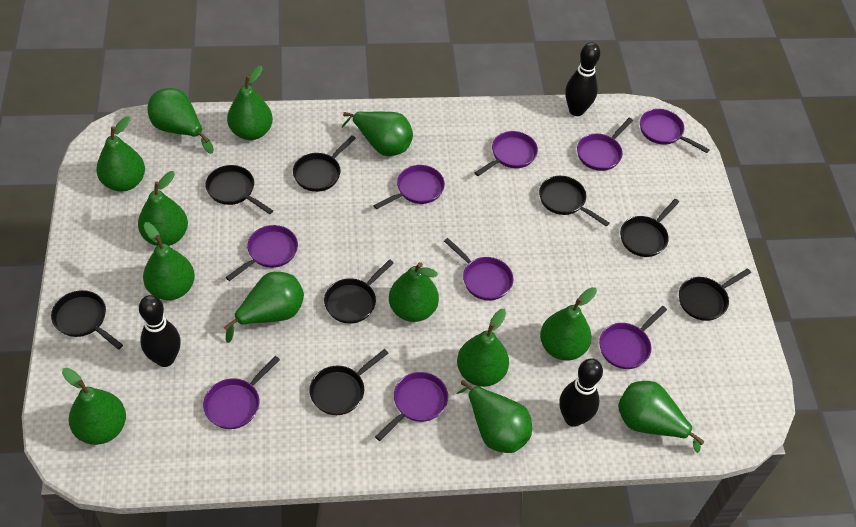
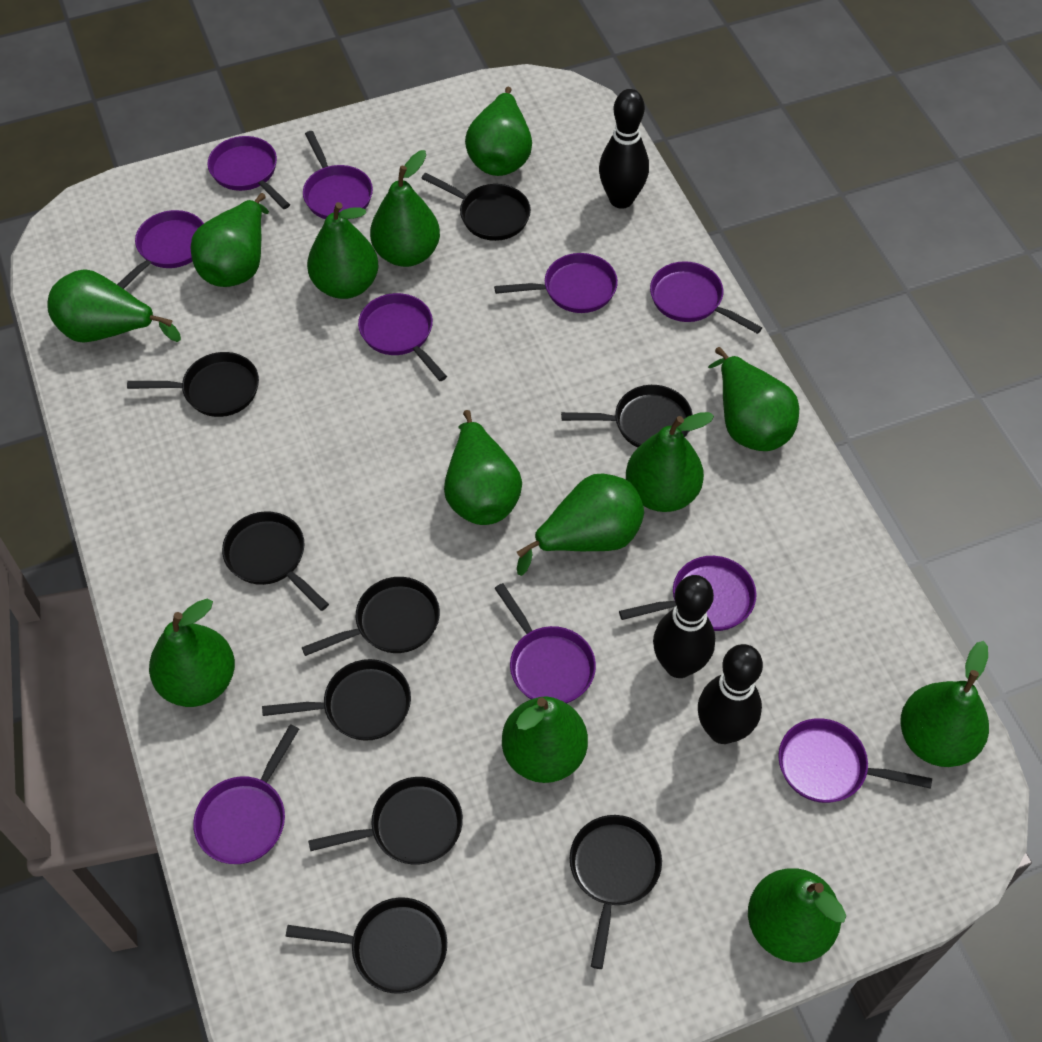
black pan: 8 -> 9
purple pan: 9 -> 10

